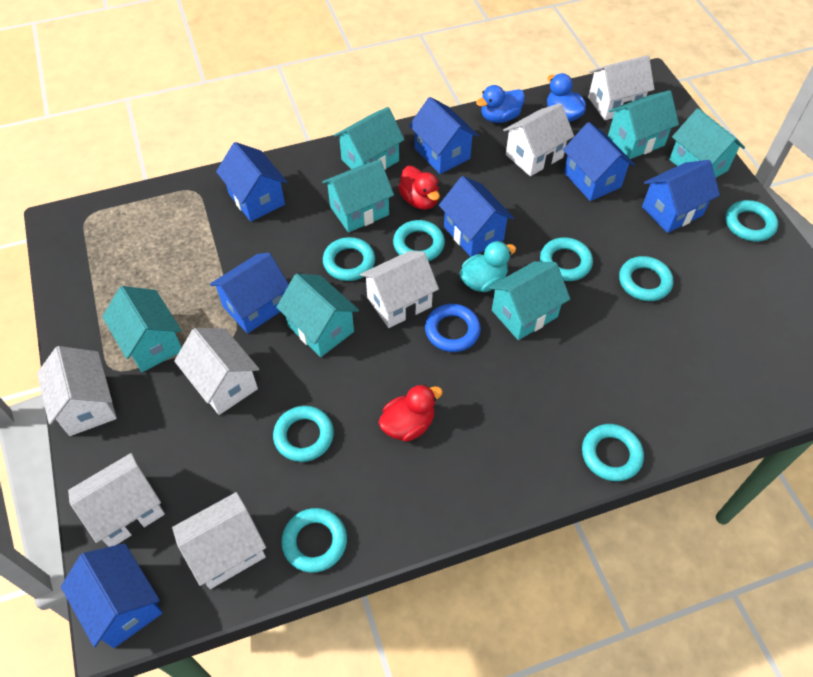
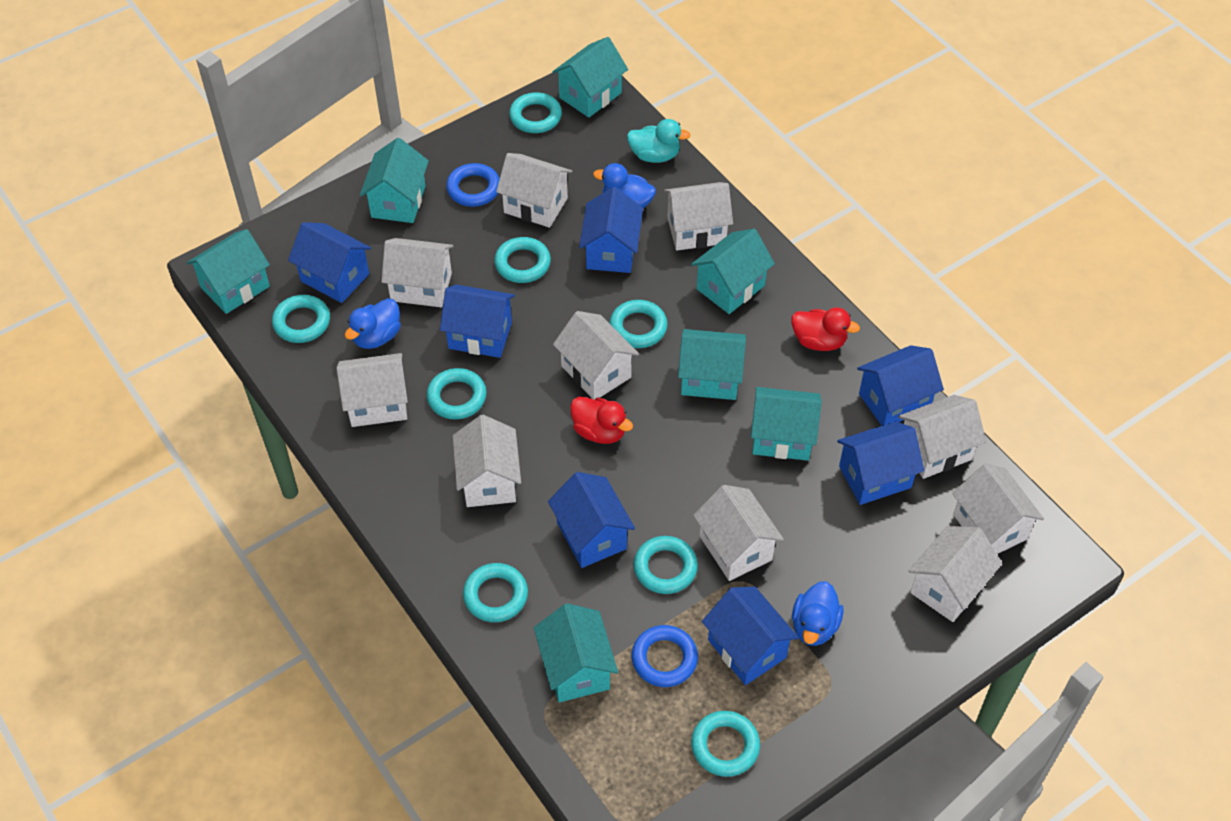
blue duck: 2 -> 3
blue ring: 1 -> 2
white house: 7 -> 10

